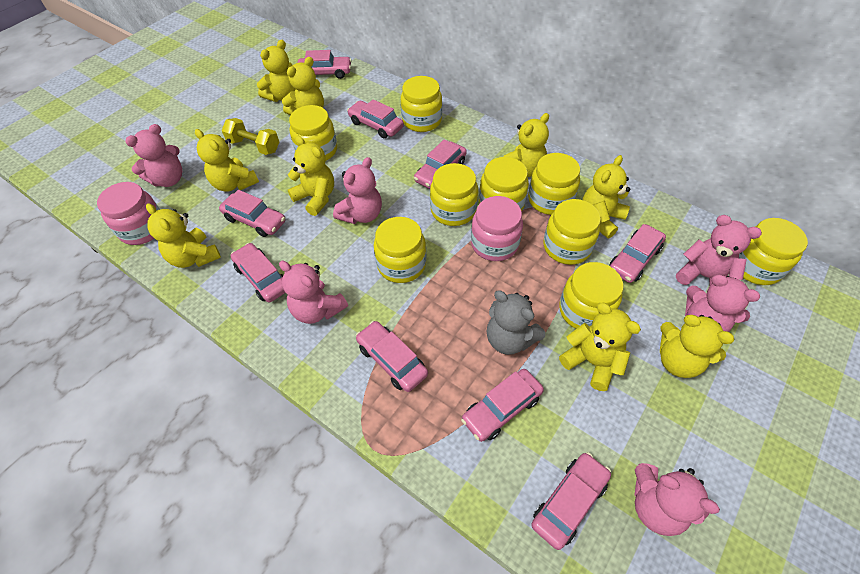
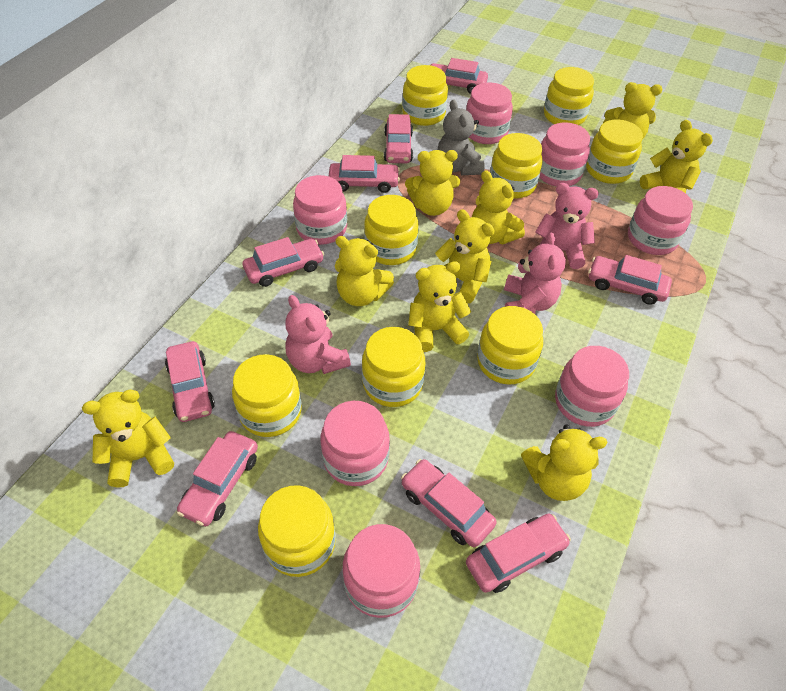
pink jar: 2 -> 7
pink teddy bear: 6 -> 3
yellow dumbbell: 1 -> 0

